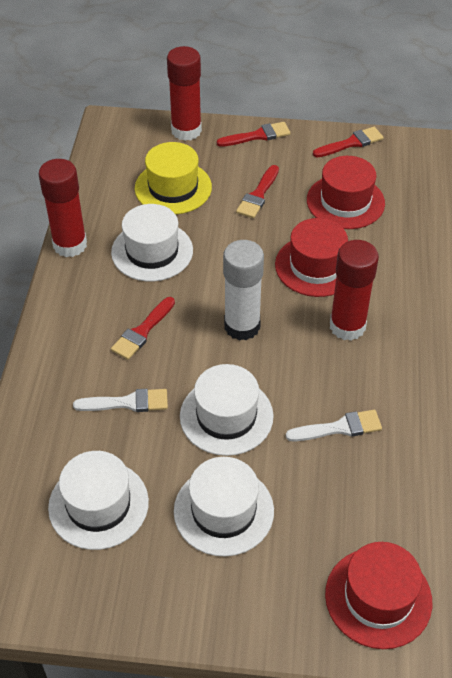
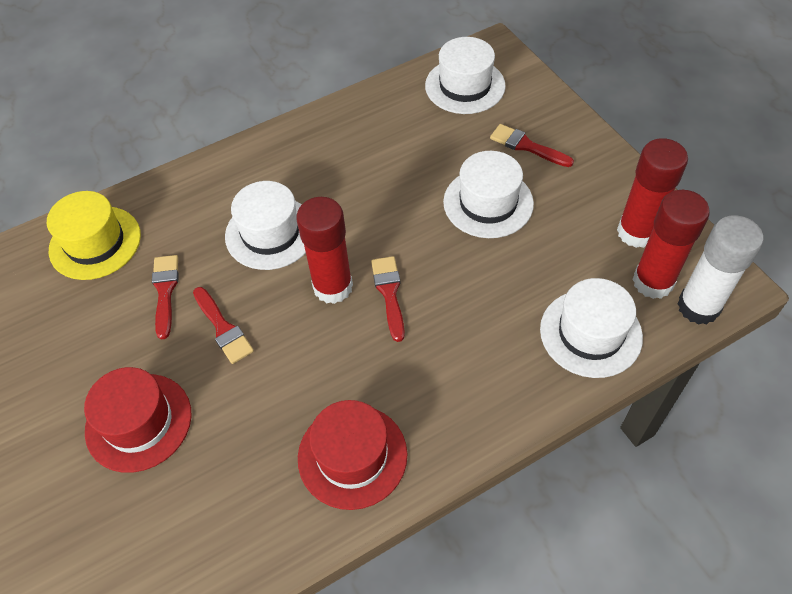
red hat: 3 -> 2
white brush: 2 -> 0

